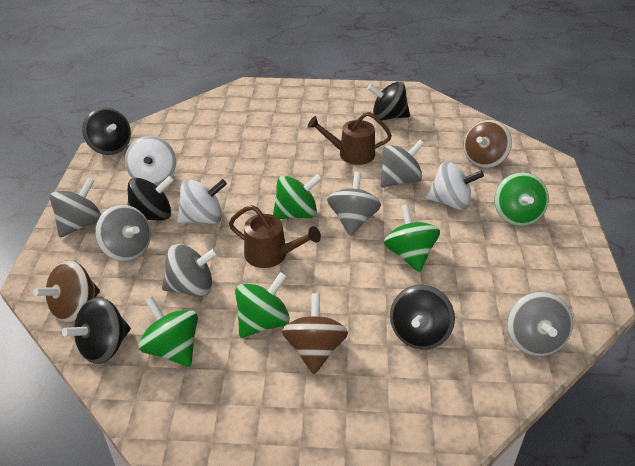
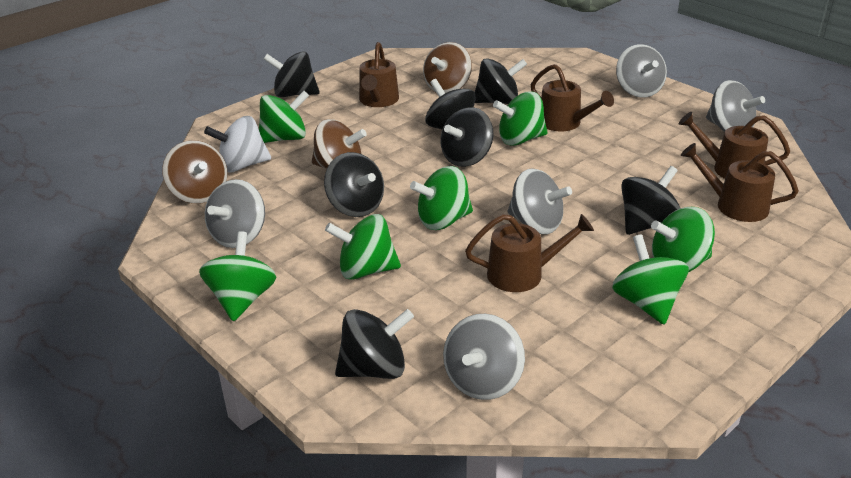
black spinning top: 5 -> 7
brown watering can: 2 -> 5
green spinning top: 5 -> 7
grey spinning top: 6 -> 5
white spinning top: 3 -> 1

